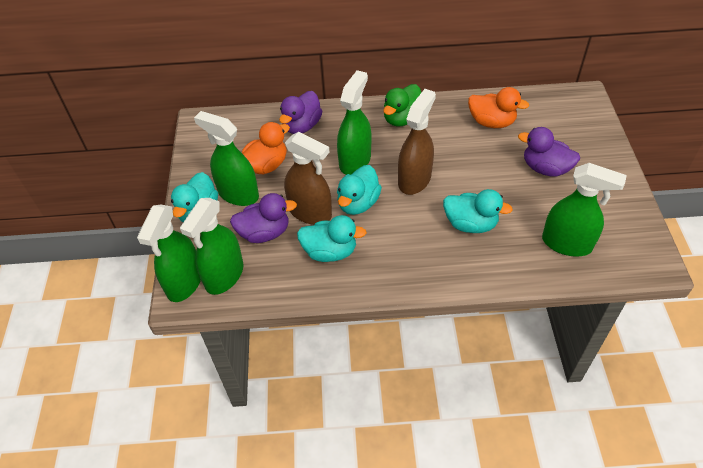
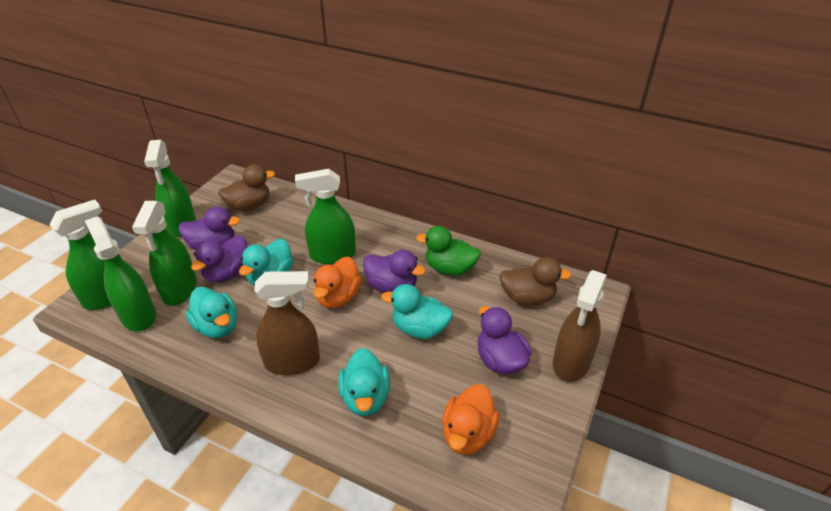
brown duck: 0 -> 2
purple duck: 3 -> 4

